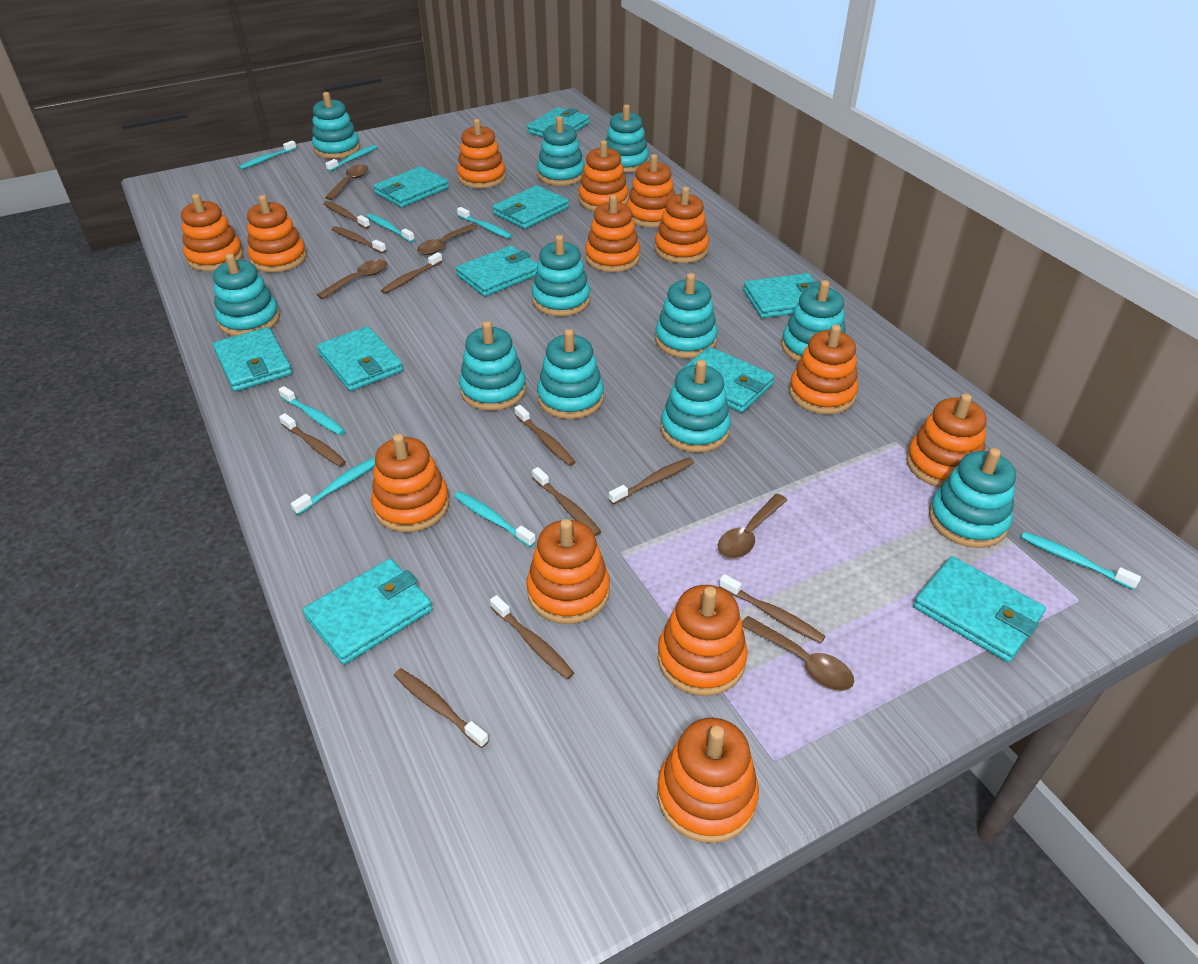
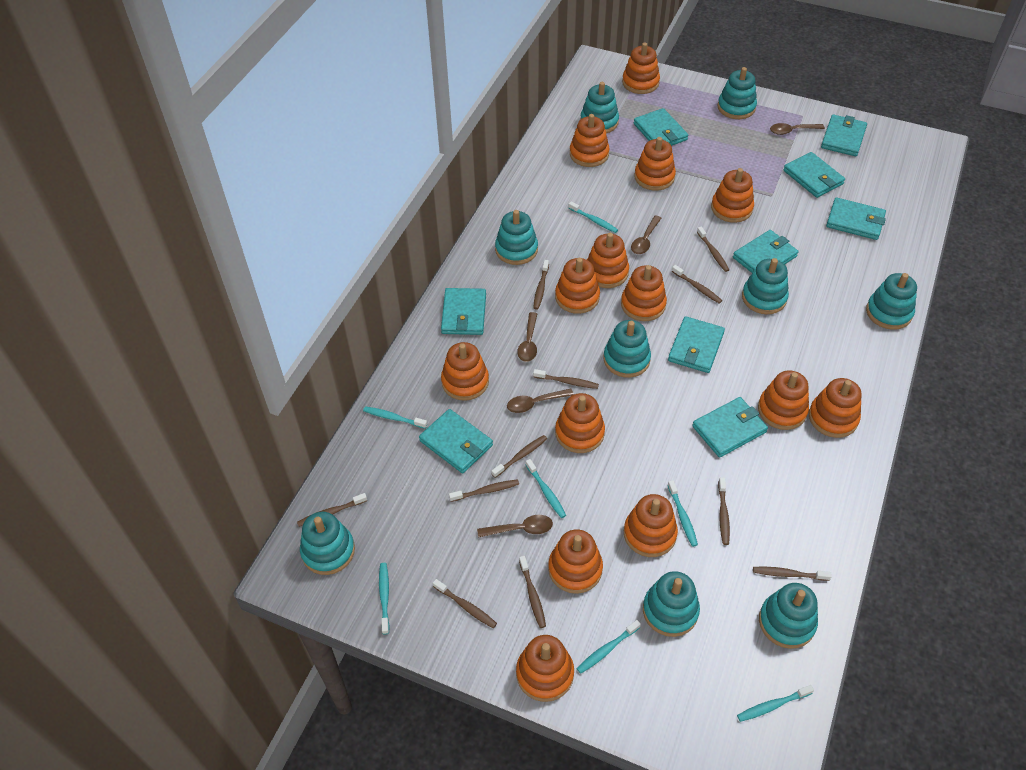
brown toothbrush: 10 -> 11
orange stacking toy: 13 -> 14
turquoise stacking toy: 11 -> 9
turquoise toothbrush: 8 -> 7
turquoise wallet: 10 -> 9

